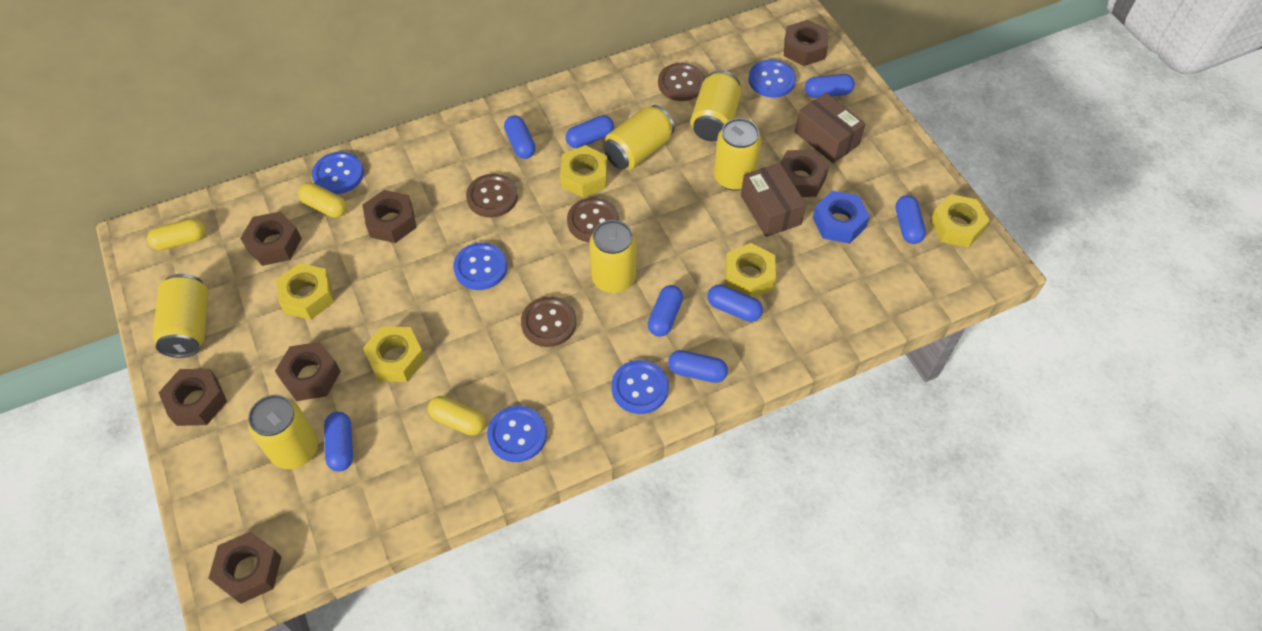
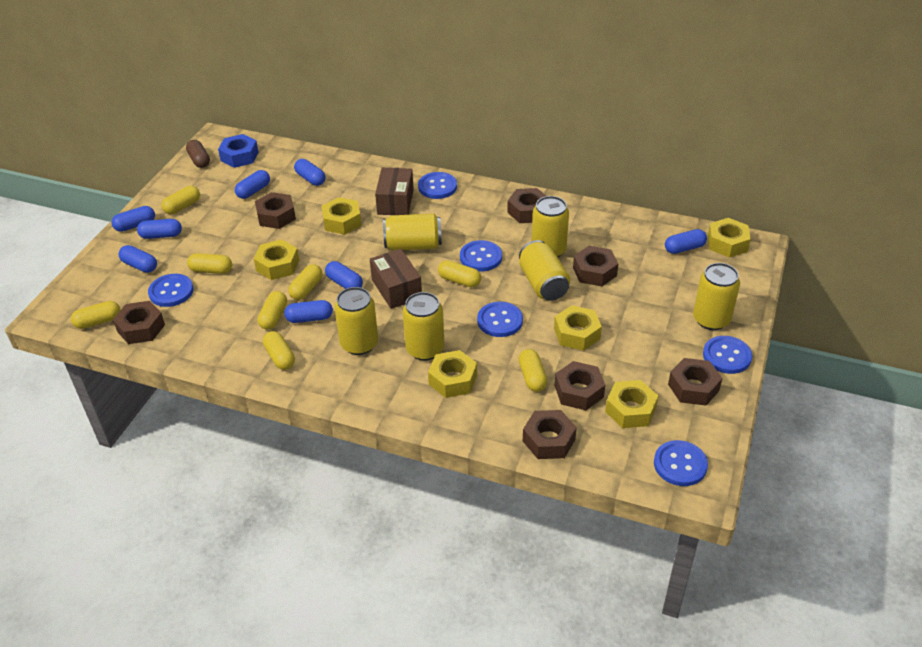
blue button: 5 -> 6
brown button: 4 -> 0
brown capsule: 0 -> 1
yellow capsule: 3 -> 8
yellow nut: 5 -> 6

